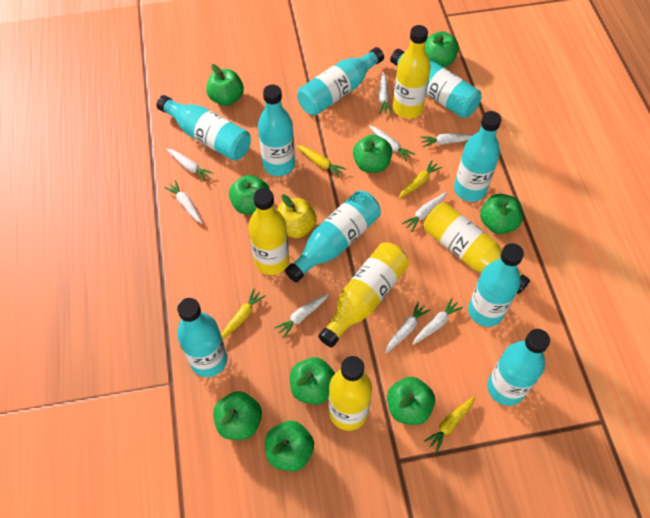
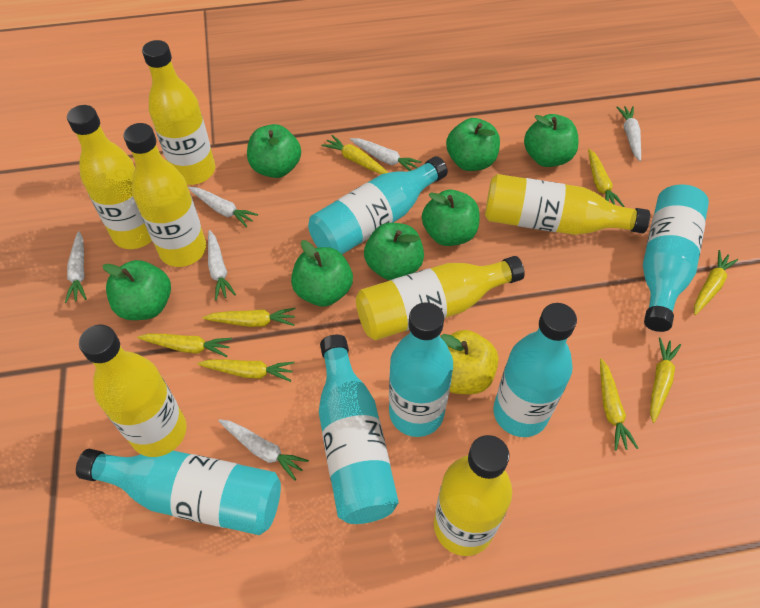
green apple: 9 -> 7
turquoise bottle: 9 -> 6
white carrot: 9 -> 6
yellow bottle: 5 -> 7
yellow carrot: 4 -> 8

